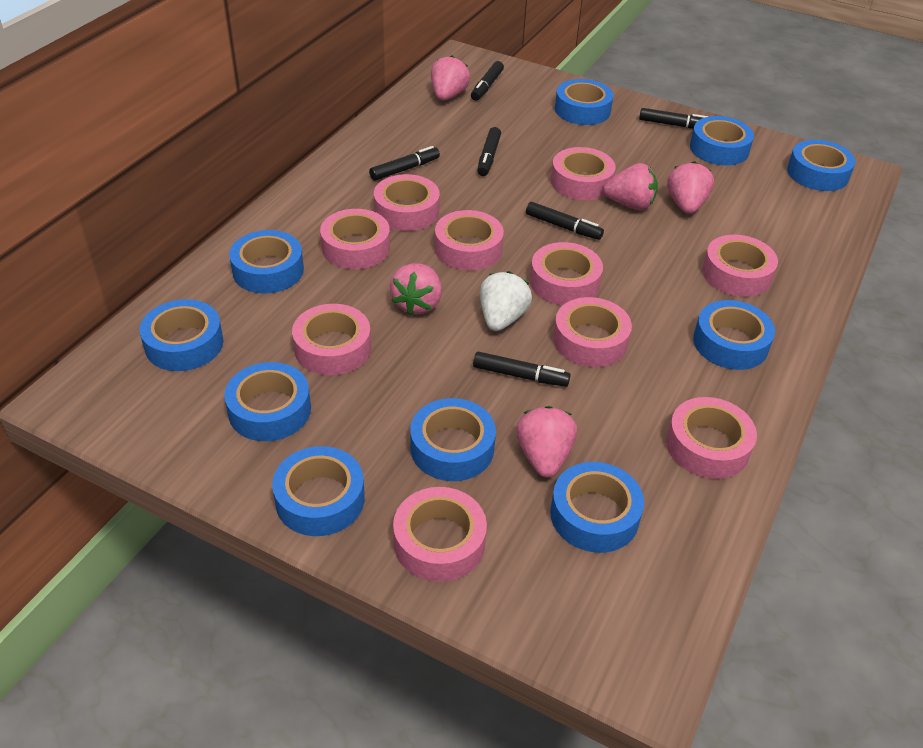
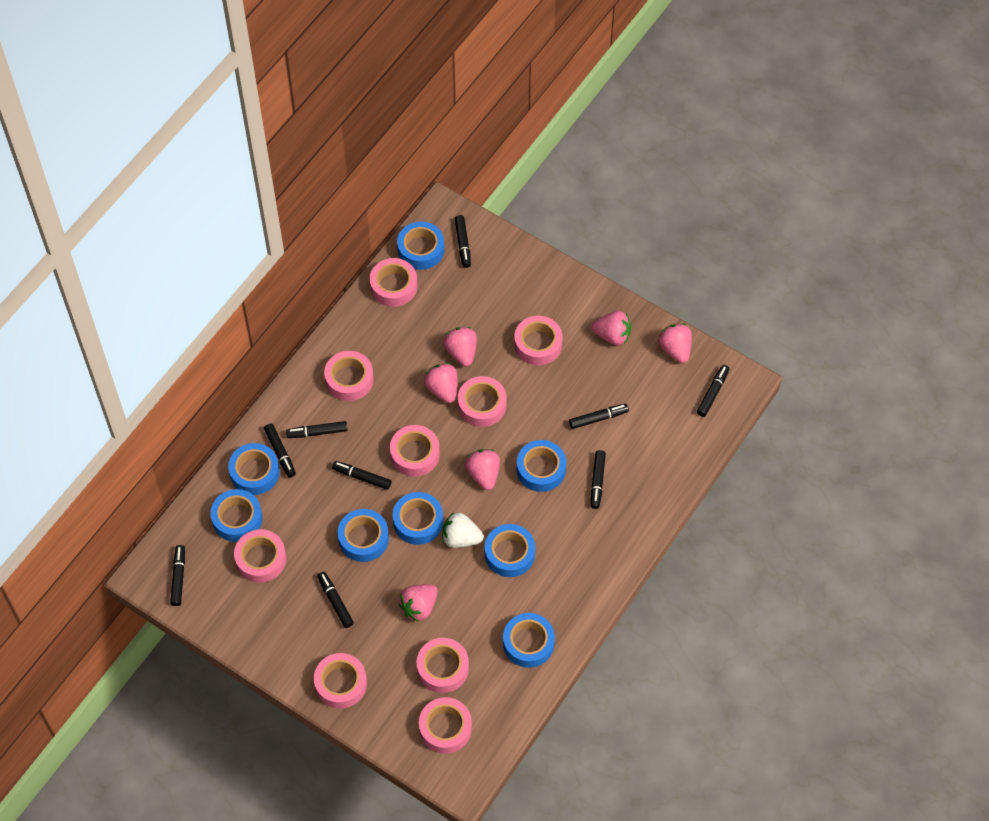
black marker: 6 -> 9
blue tape: 10 -> 8
pink strawberry: 5 -> 6
pink tape: 10 -> 9

